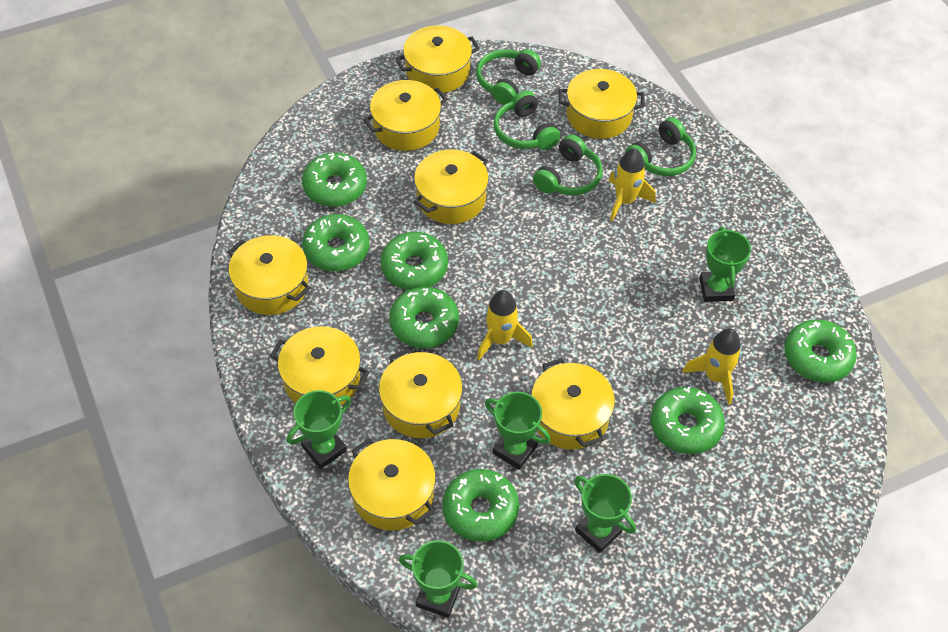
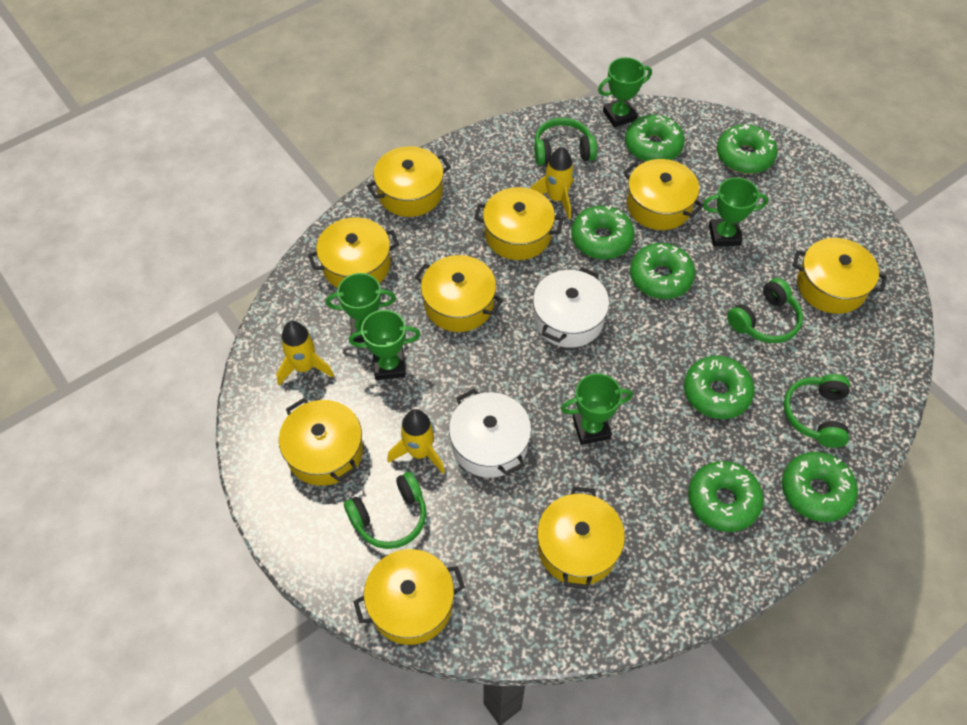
white pot: 0 -> 2

